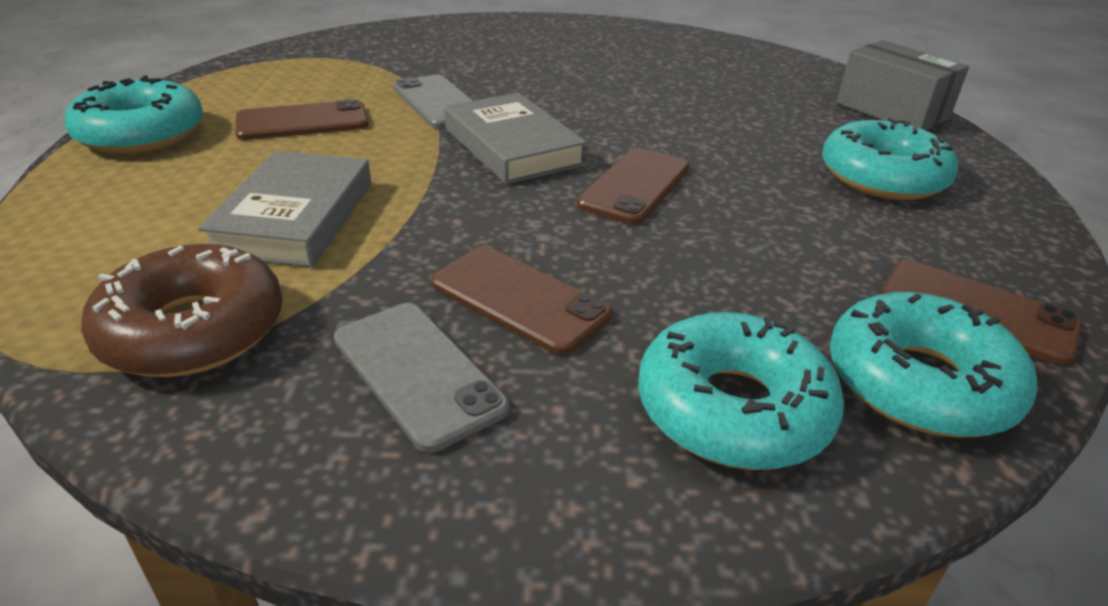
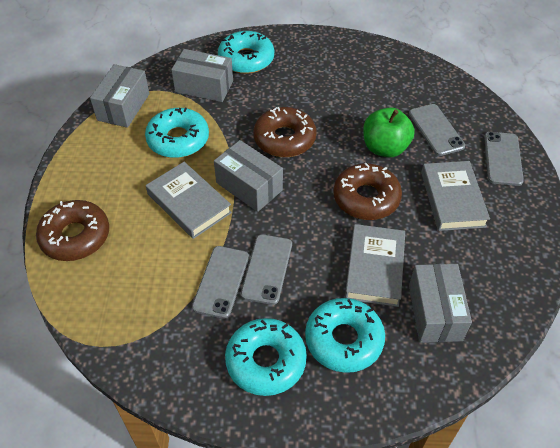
brown donut: 1 -> 3
brown phone: 4 -> 0
green apple: 0 -> 1
grey book: 2 -> 3
grey box: 1 -> 4
grey phone: 2 -> 4

